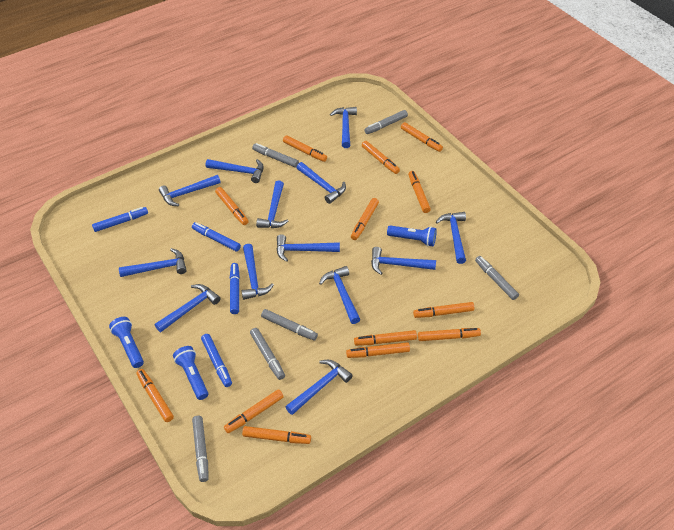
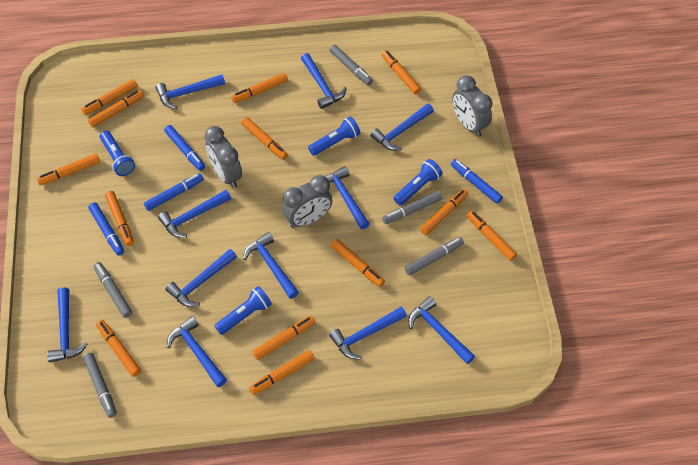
blue flashlight: 3 -> 4
blue hammer: 13 -> 11
grey clock: 0 -> 3
grey marker: 6 -> 5

